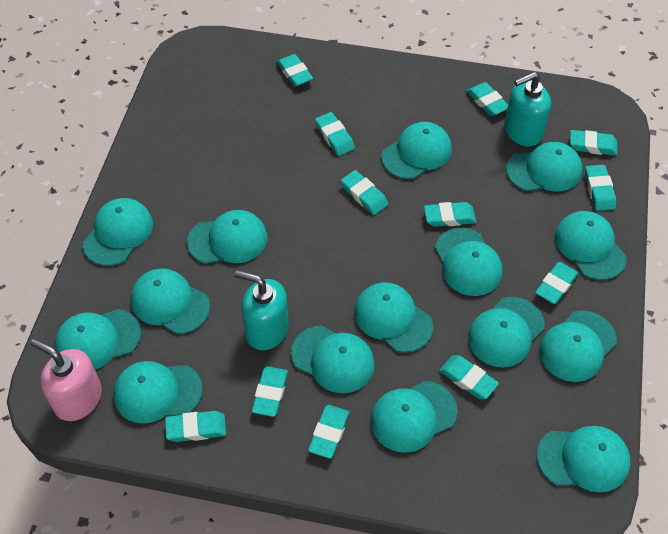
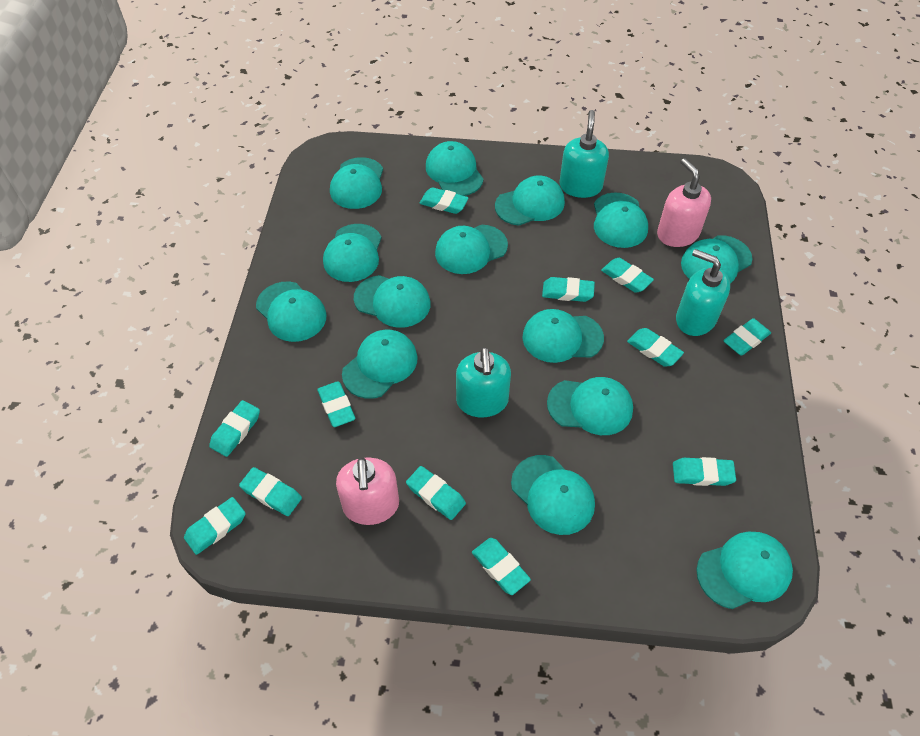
pink soap dispenser: 1 -> 2
turquoise cap: 15 -> 14
turquoise soap dispenser: 2 -> 3

